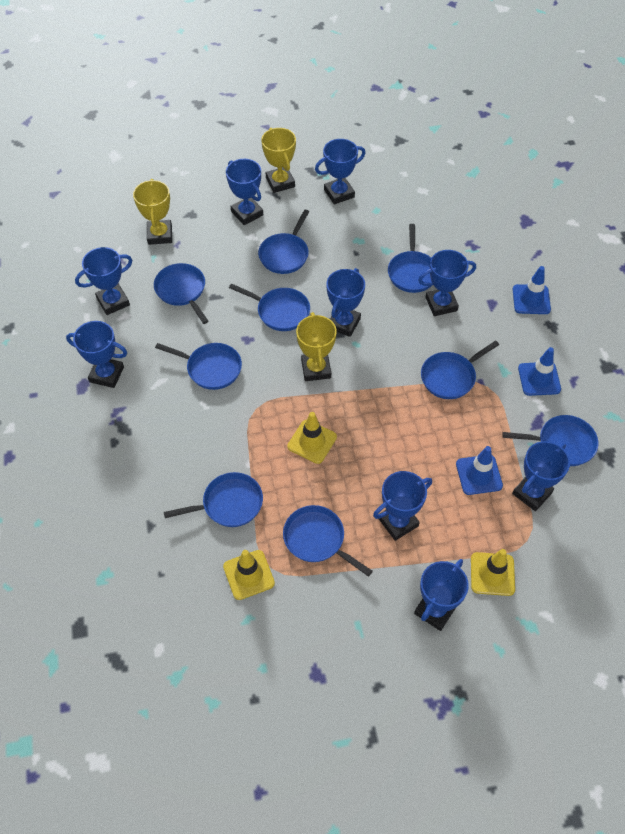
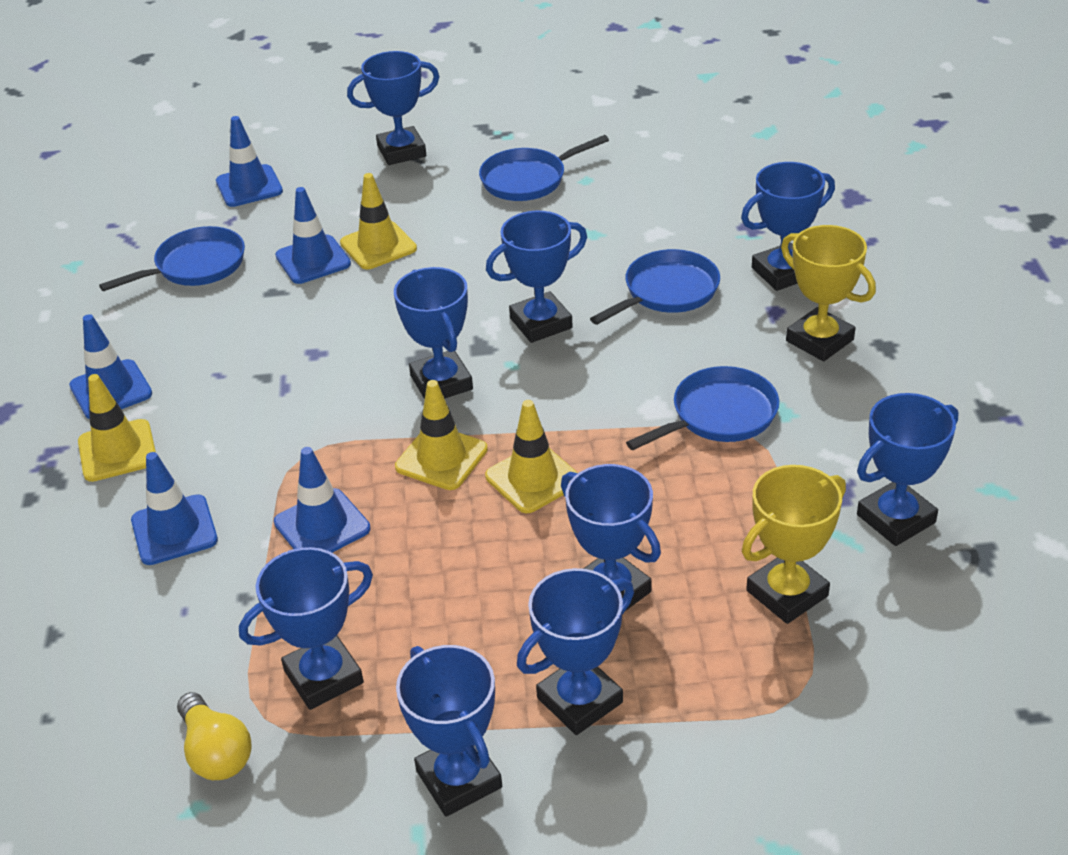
blue pan: 9 -> 4
blue traffic cone: 3 -> 5
yellow light bulb: 0 -> 1
yellow traffic cone: 3 -> 4
yellow trophy: 3 -> 2

